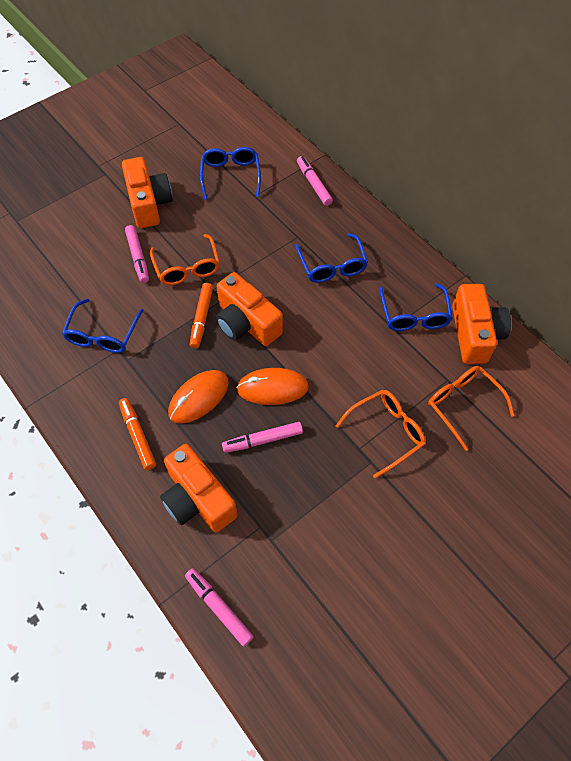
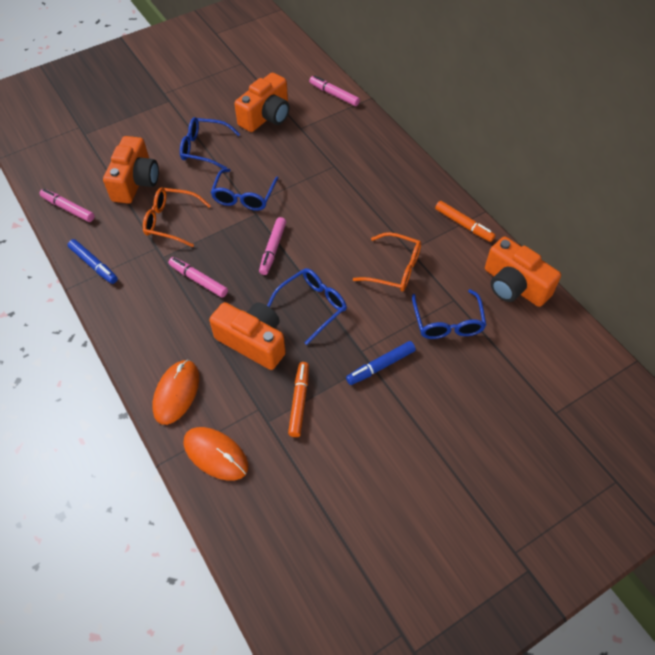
blue marker: 0 -> 2
orange glasses: 3 -> 2

